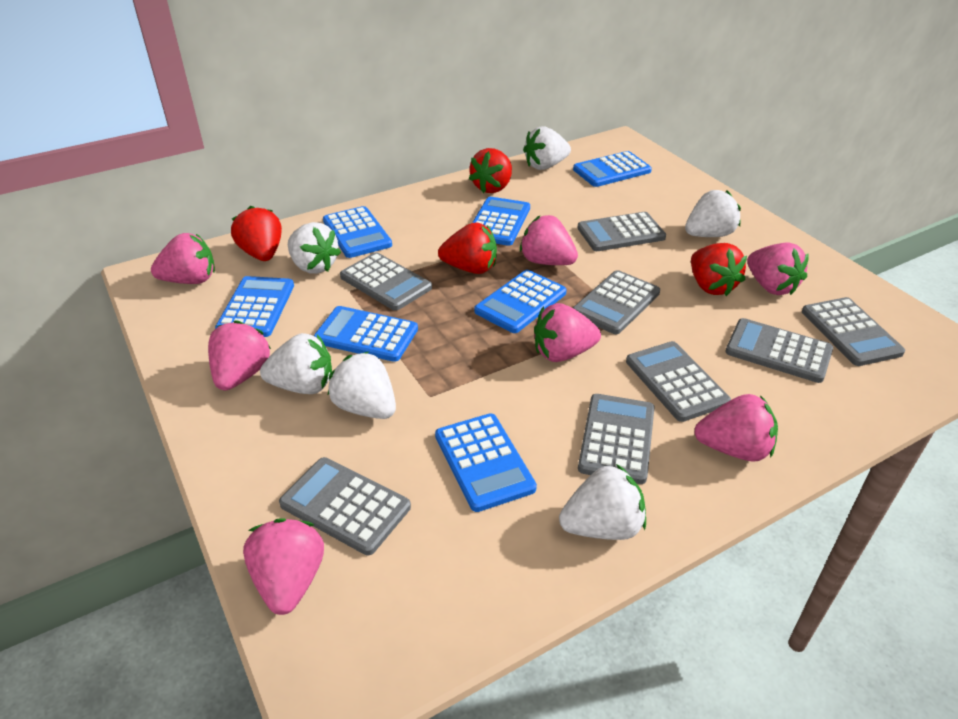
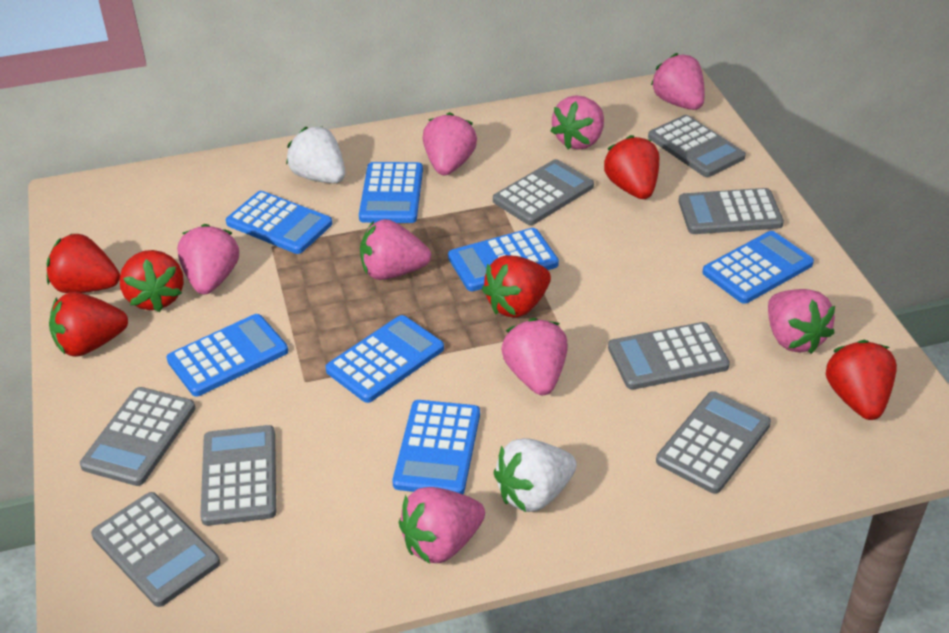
pink strawberry: 7 -> 8
red strawberry: 4 -> 6
white strawberry: 6 -> 2

